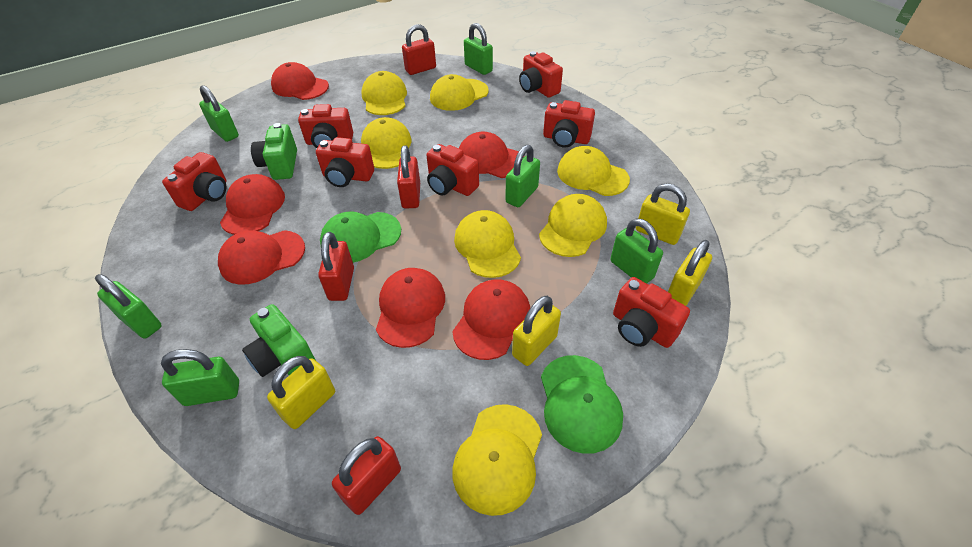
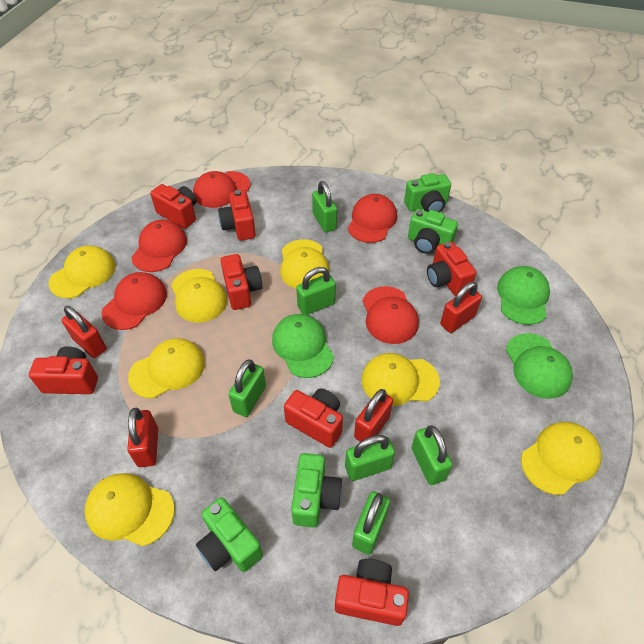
green camera: 2 -> 4
green cap: 2 -> 3
red cap: 6 -> 5
yellow padlock: 4 -> 0

